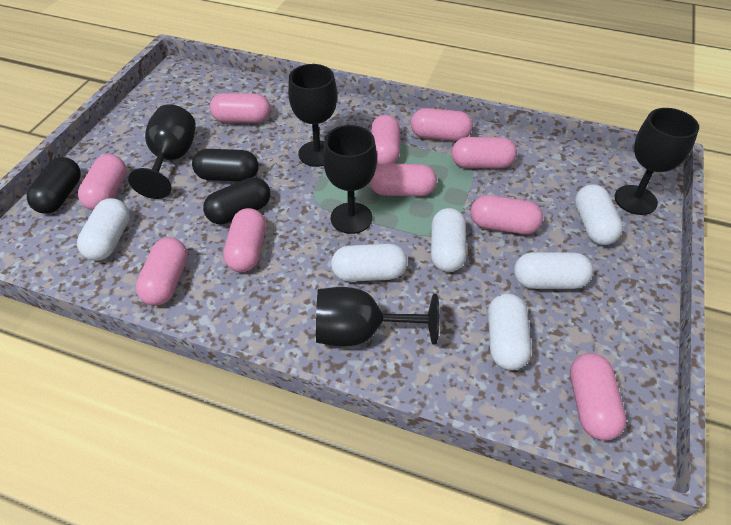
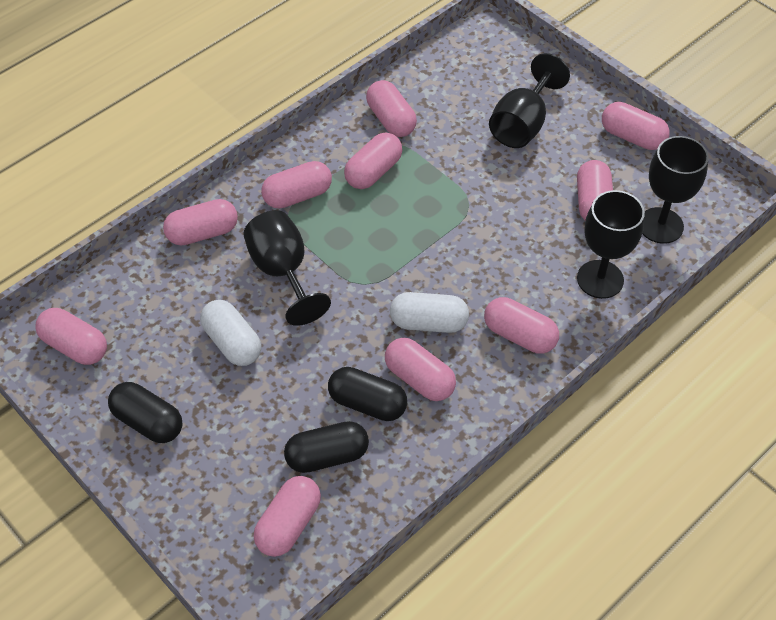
black goblet: 5 -> 4
white capsule: 6 -> 2

